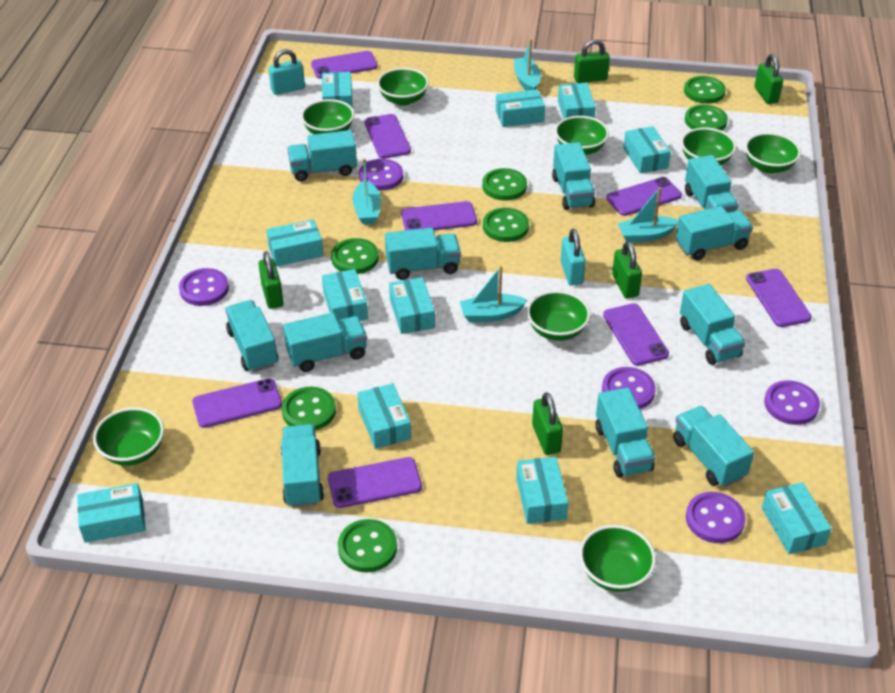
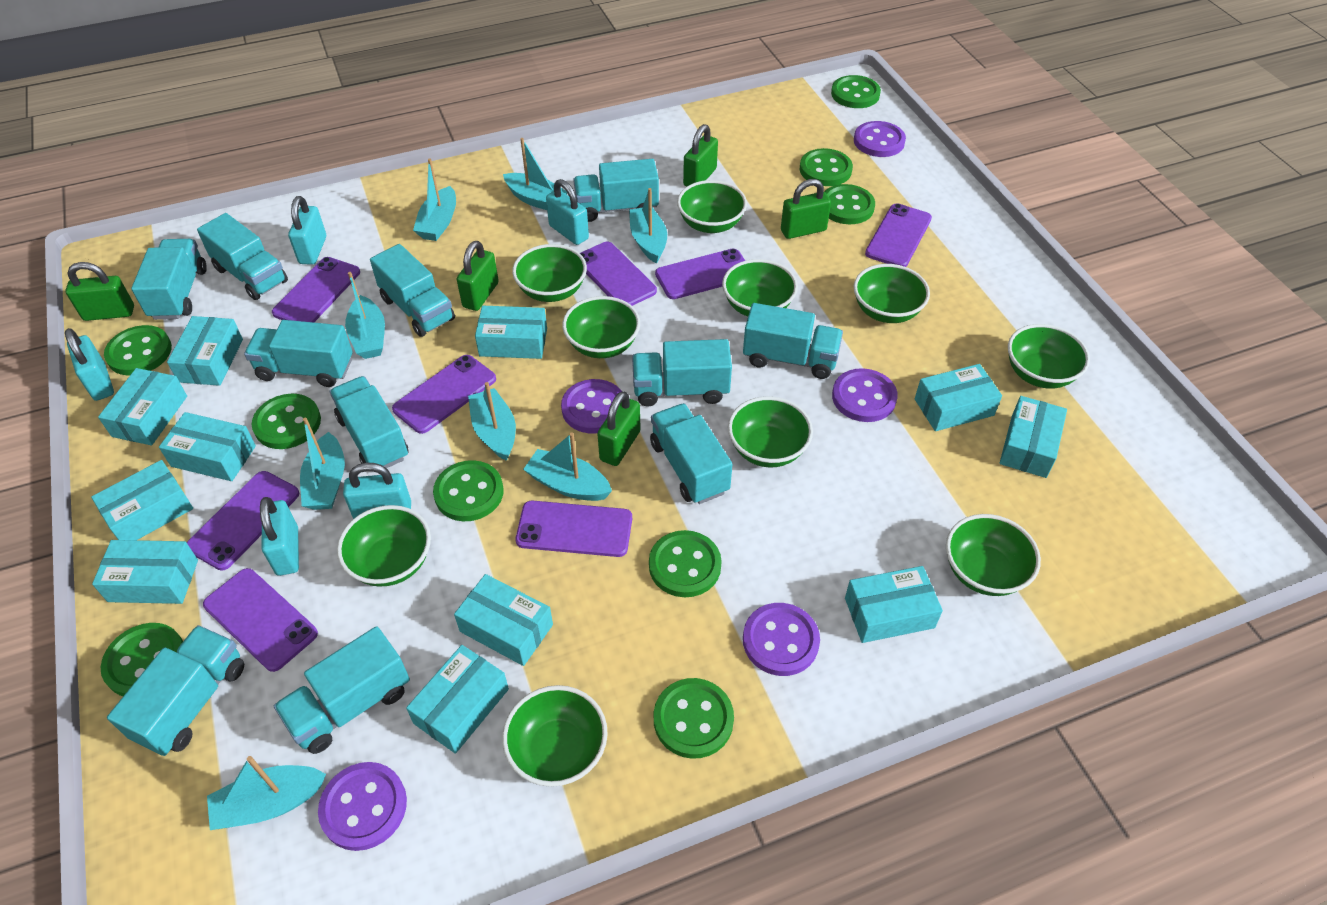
green bowl: 8 -> 10
green button: 7 -> 9
turquoise boat: 4 -> 8
turquoise padlock: 2 -> 5

